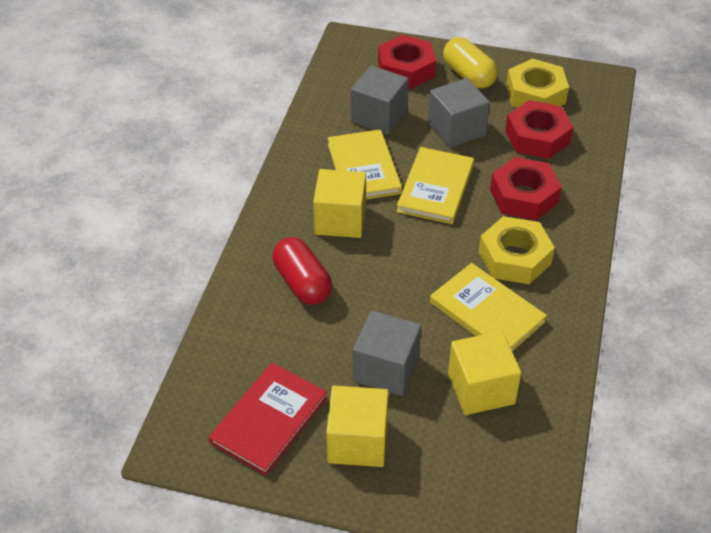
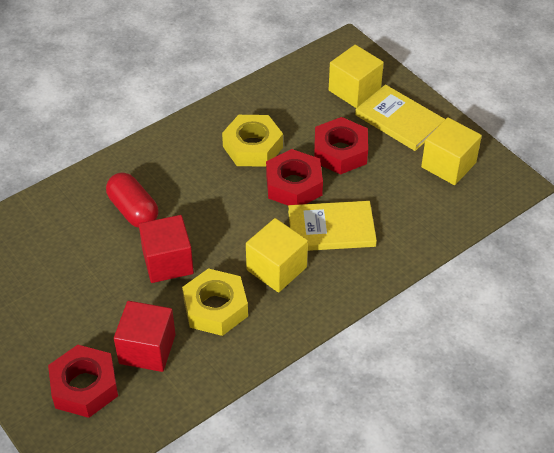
grey cube: 3 -> 0
red book: 1 -> 0
red cube: 0 -> 2
yellow book: 3 -> 2
yellow capsule: 1 -> 0

